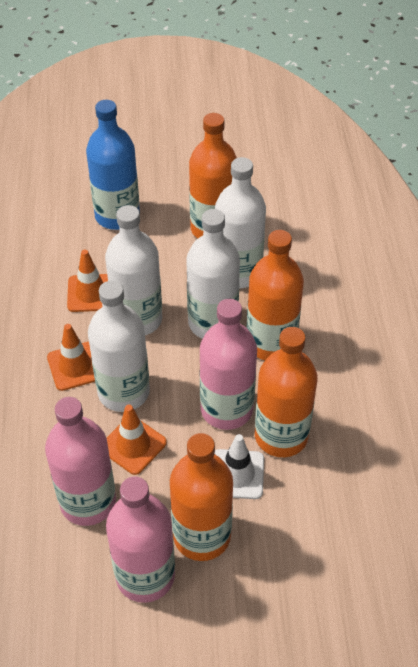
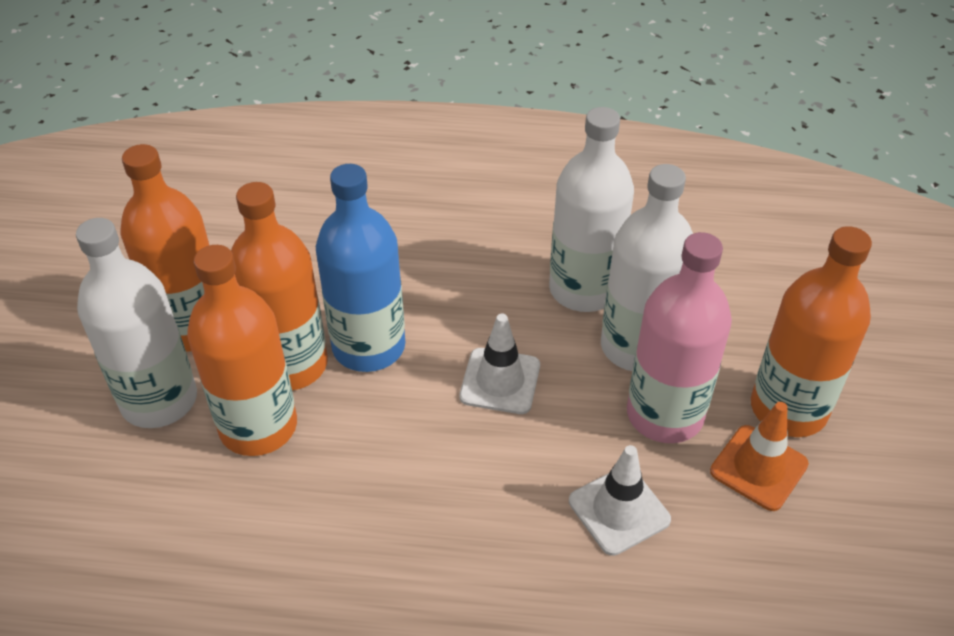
orange traffic cone: 3 -> 1
pink bottle: 3 -> 1
white bottle: 4 -> 3
white traffic cone: 1 -> 2

